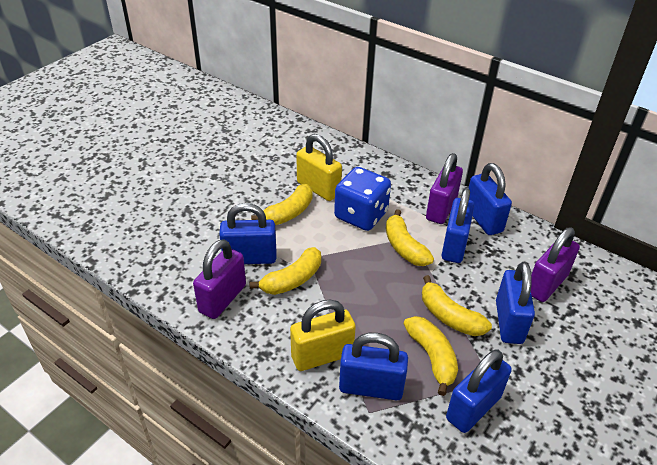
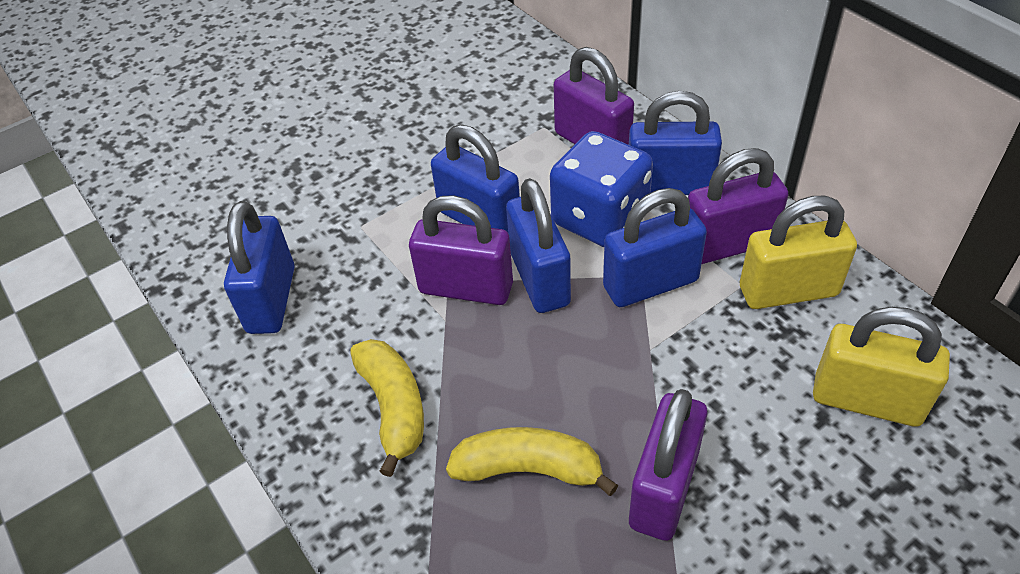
blue padlock: 6 -> 5
purple padlock: 3 -> 4
yellow banana: 5 -> 2

